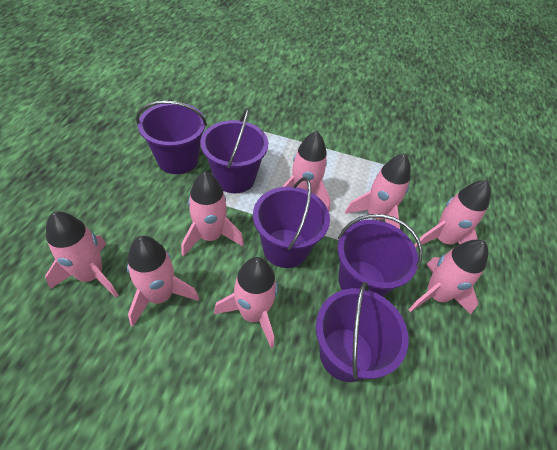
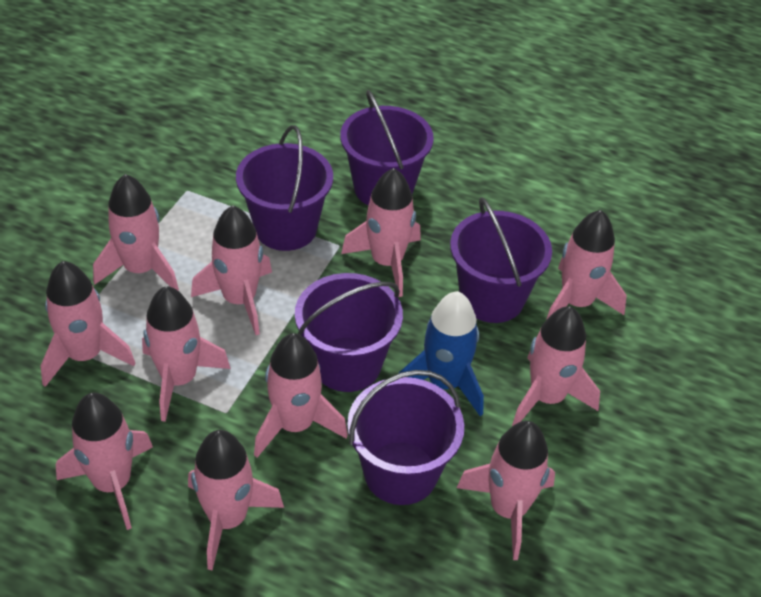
blue rocket: 0 -> 1
pink rocket: 8 -> 11

